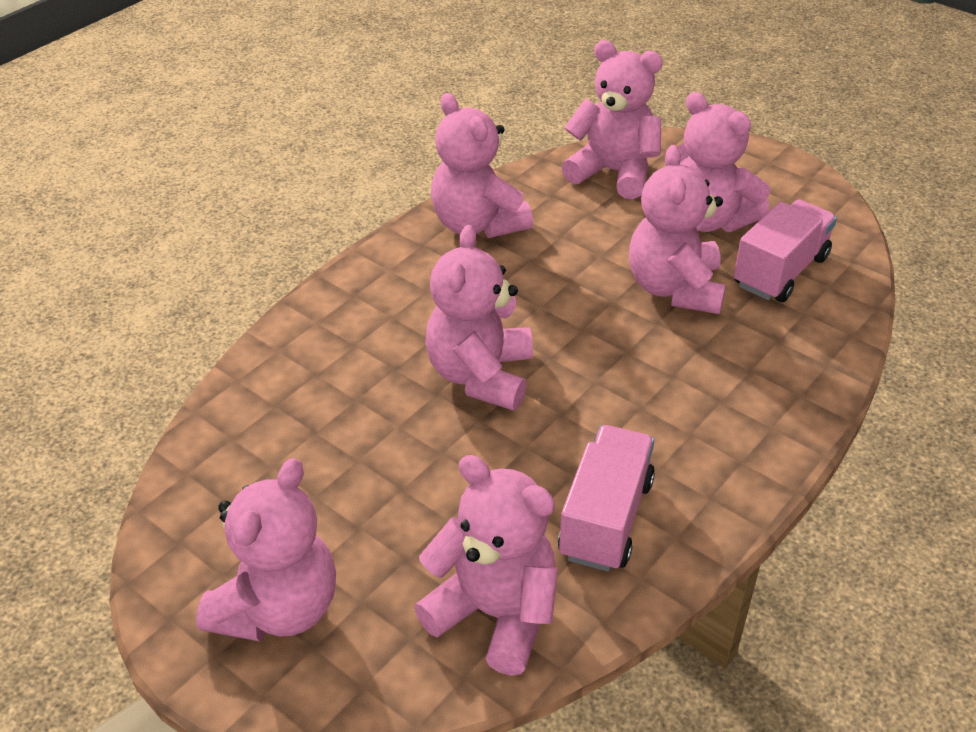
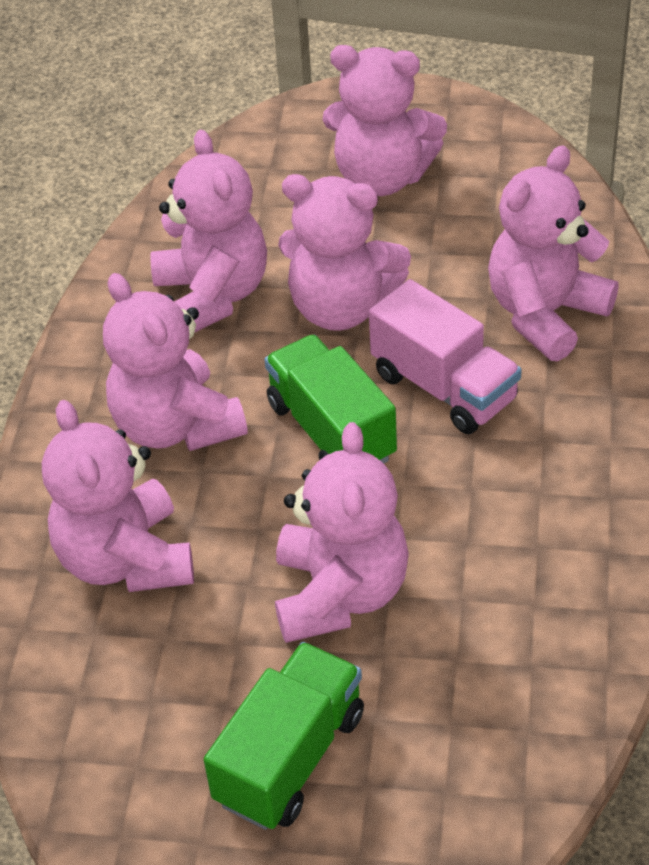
green truck: 0 -> 2
pink truck: 2 -> 1

